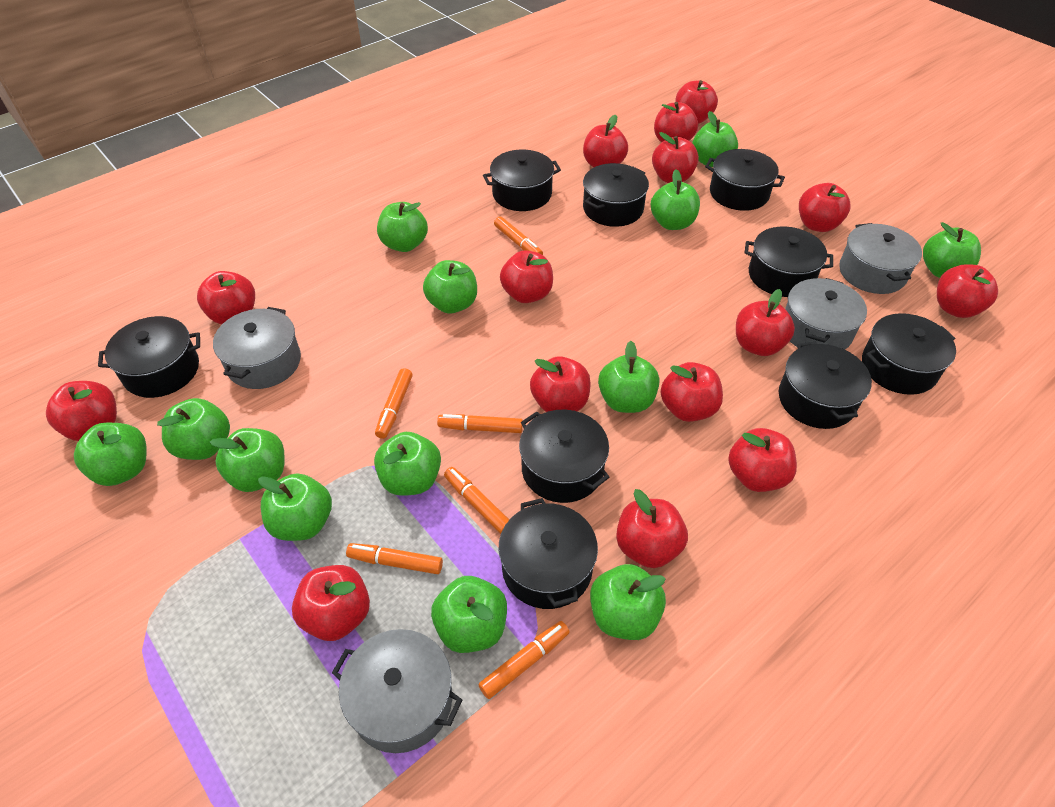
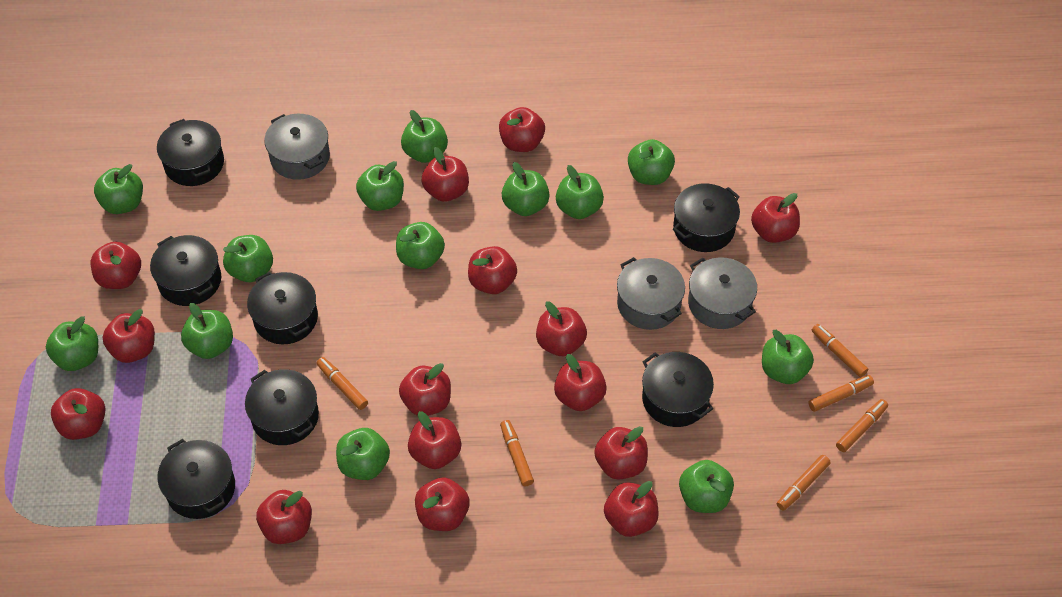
black pot: 9 -> 7
grey pot: 4 -> 3

